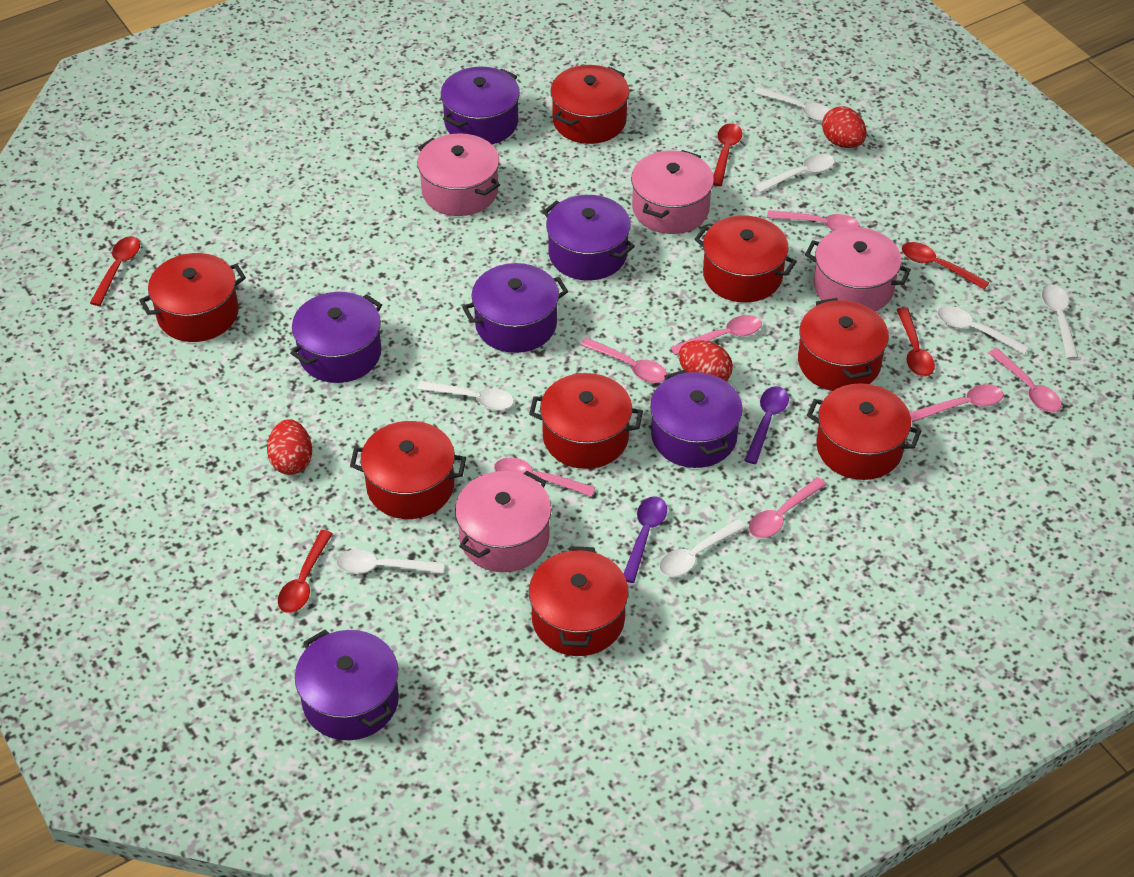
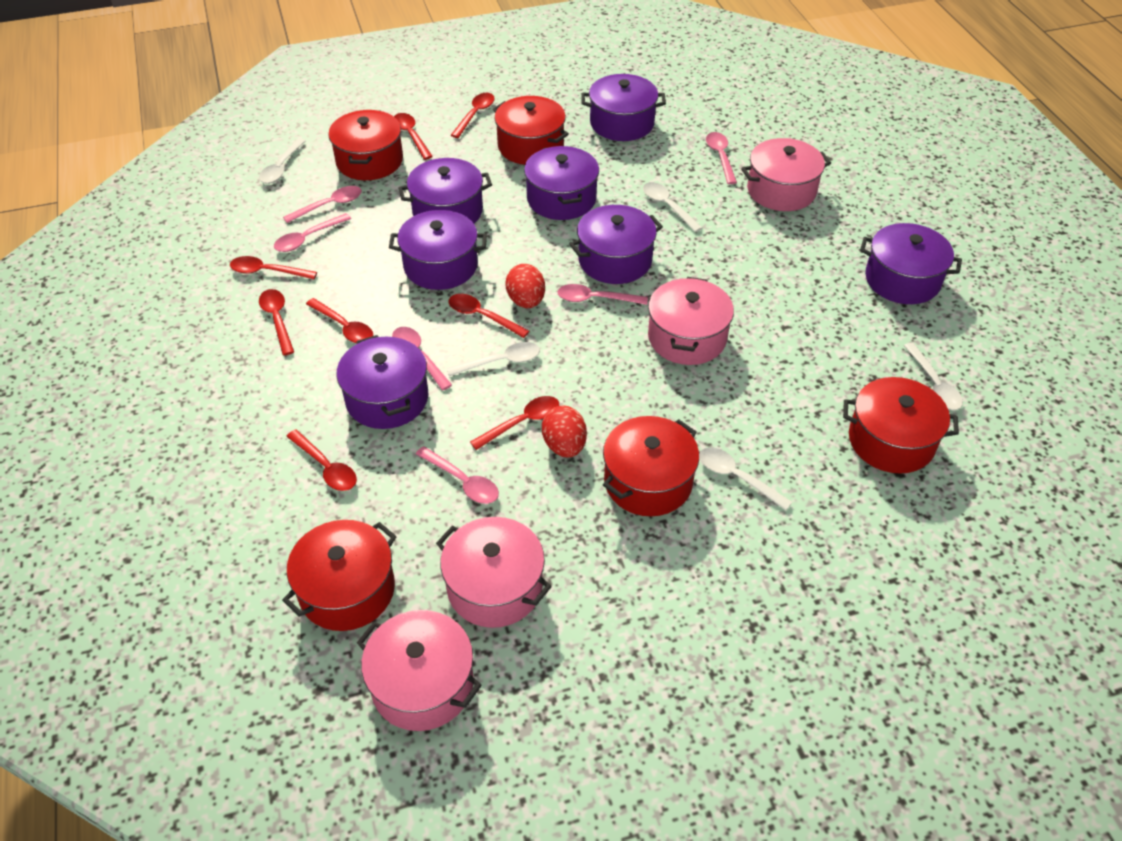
pink spoon: 7 -> 6
purple pot: 6 -> 7
purple spoon: 2 -> 0
red egg: 3 -> 2
red pot: 8 -> 5
red spoon: 5 -> 8
white spoon: 7 -> 5

